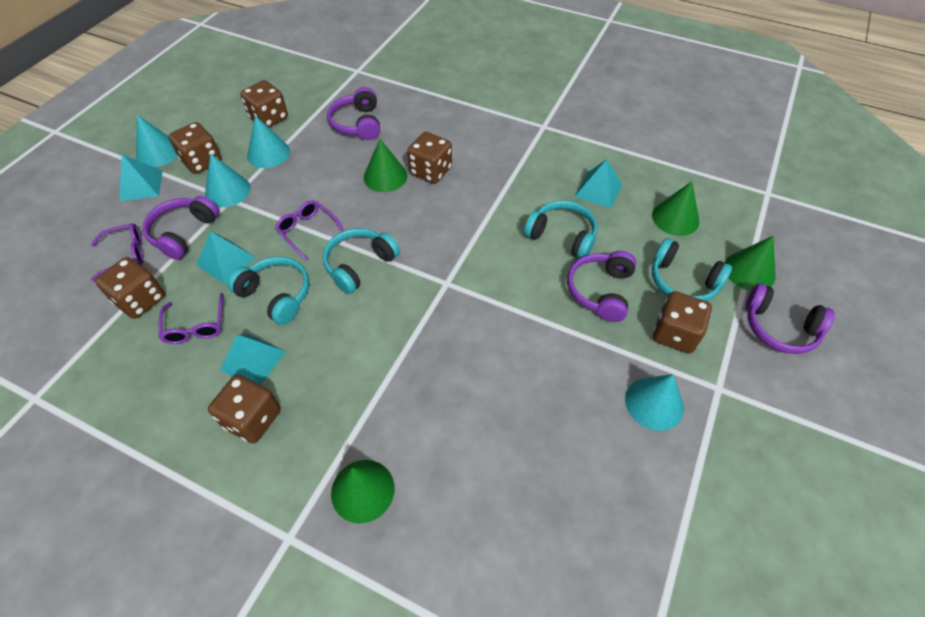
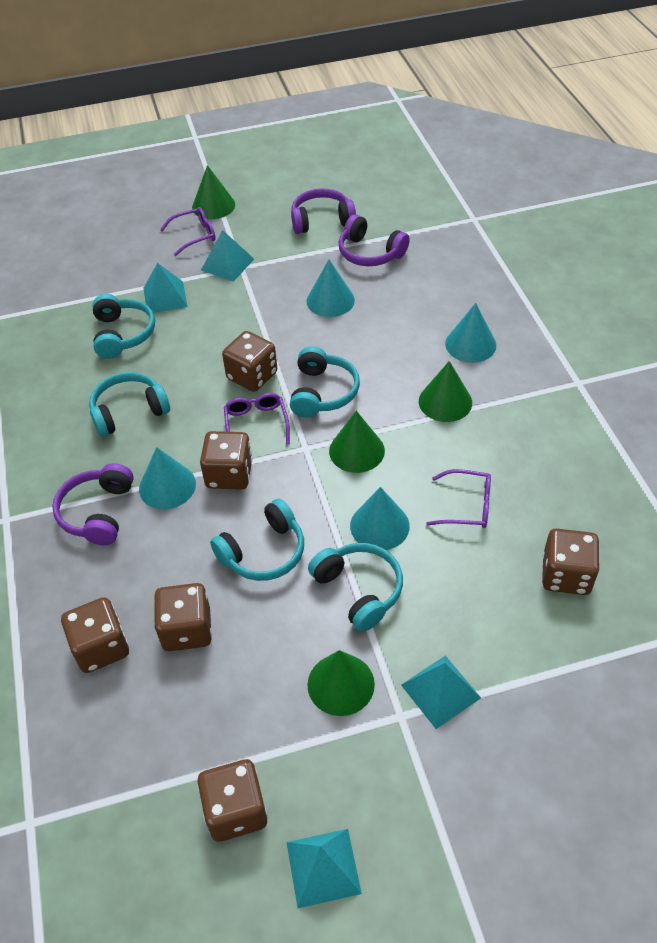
purple headphones: 4 -> 3
turquoise headphones: 4 -> 5

